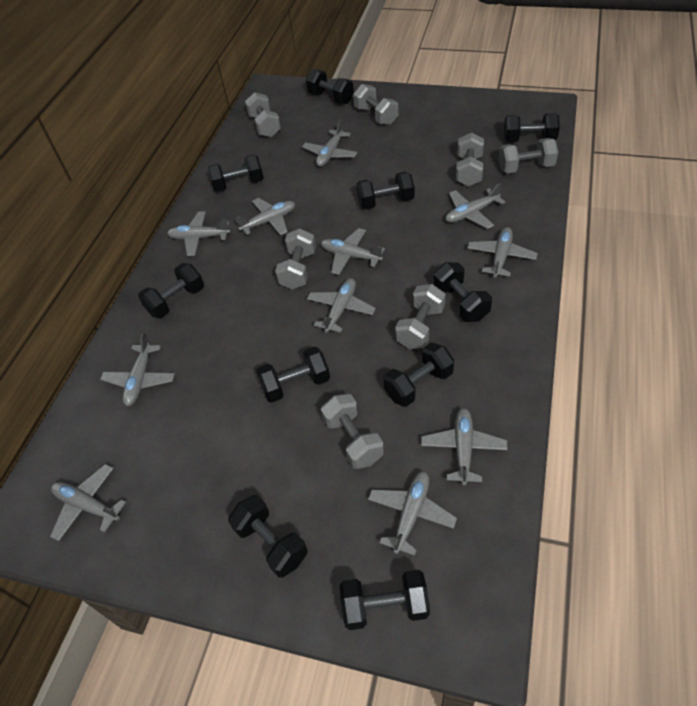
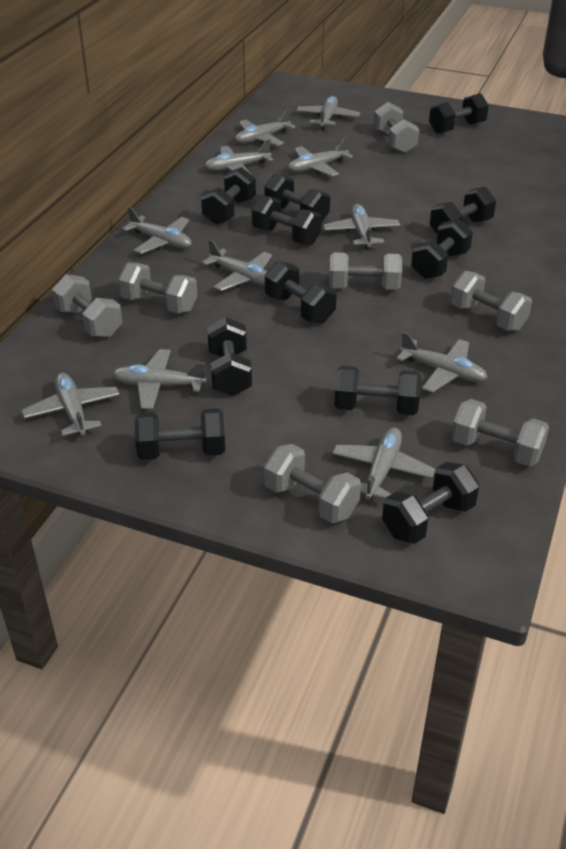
black dumbbell: 10 -> 11

